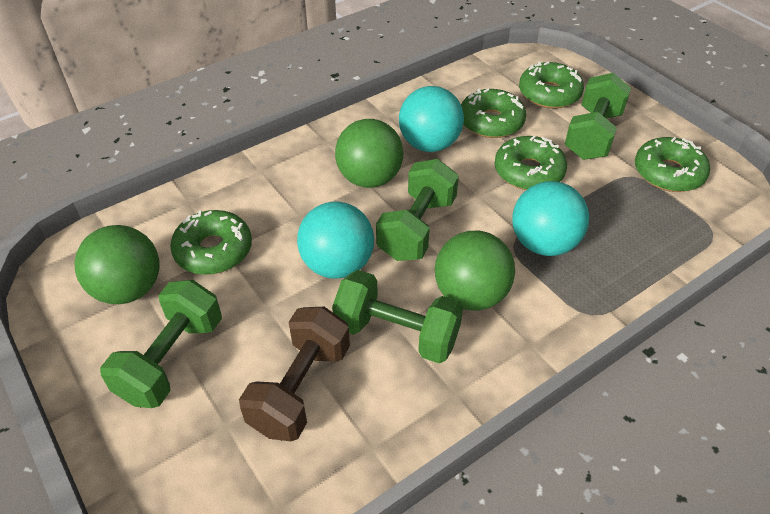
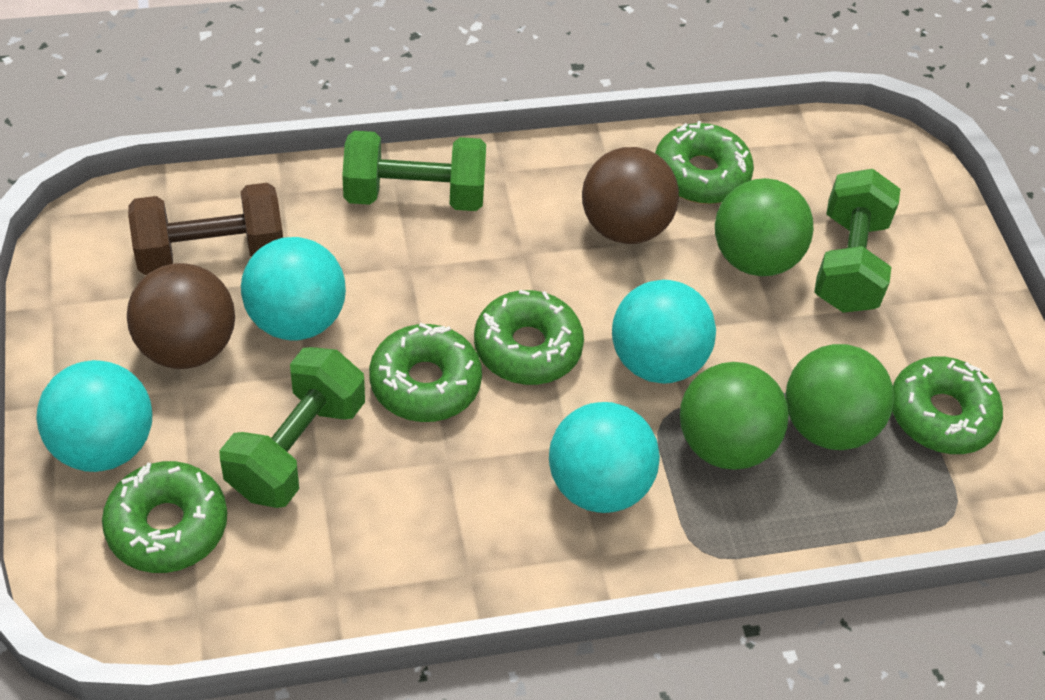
brown ball: 0 -> 2
green dumbbell: 4 -> 3
turquoise ball: 3 -> 4

